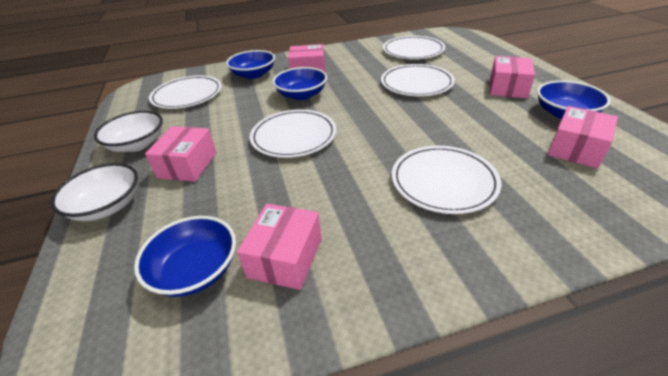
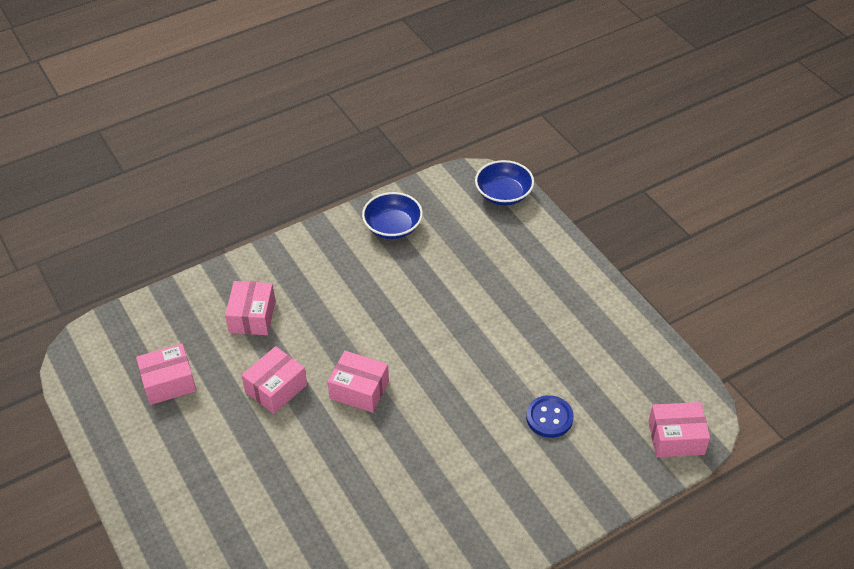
blue bowl: 4 -> 2
blue button: 0 -> 1
white bowl: 2 -> 0
white plate: 5 -> 0

